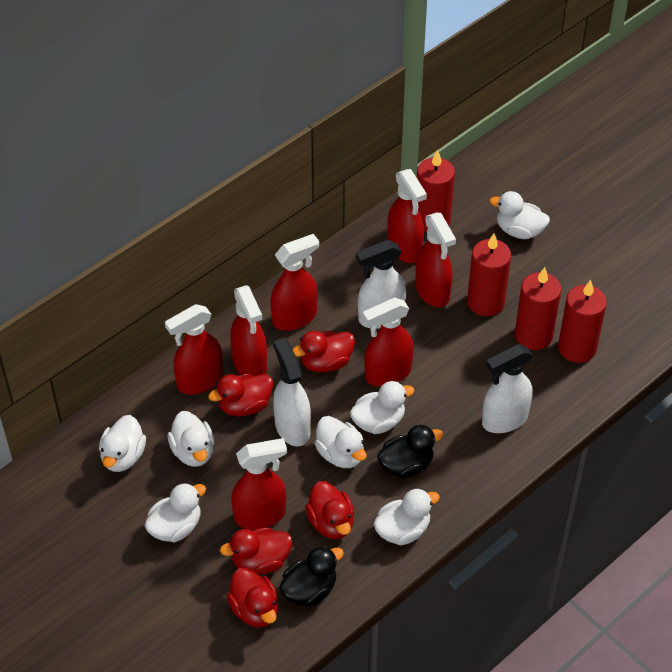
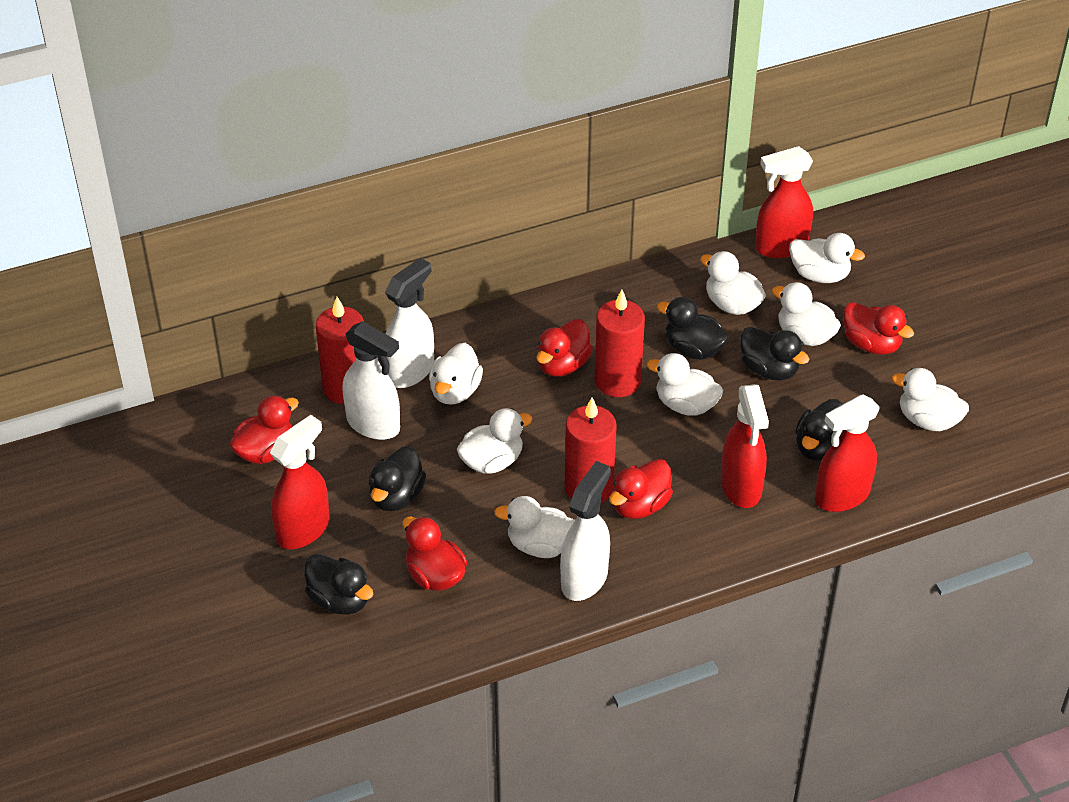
black duck: 2 -> 5
red candle: 4 -> 3
red spray bottle: 7 -> 4
white duck: 7 -> 8

